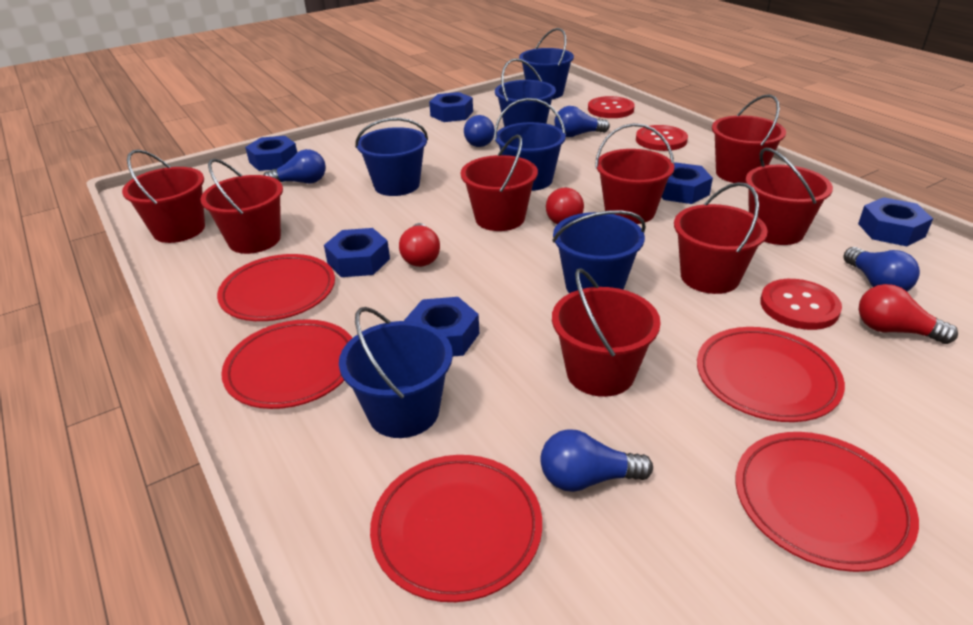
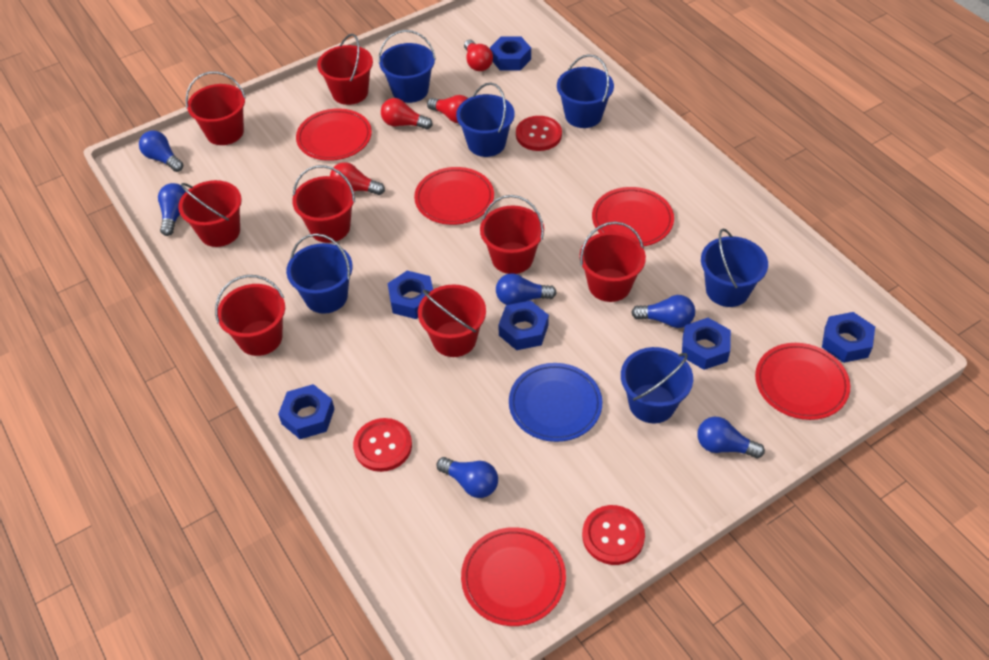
blue light bulb: 5 -> 6
blue plate: 0 -> 1
red light bulb: 3 -> 4

